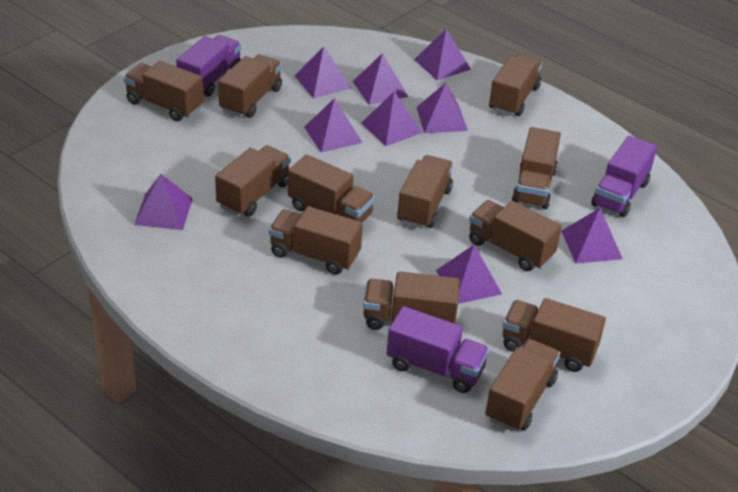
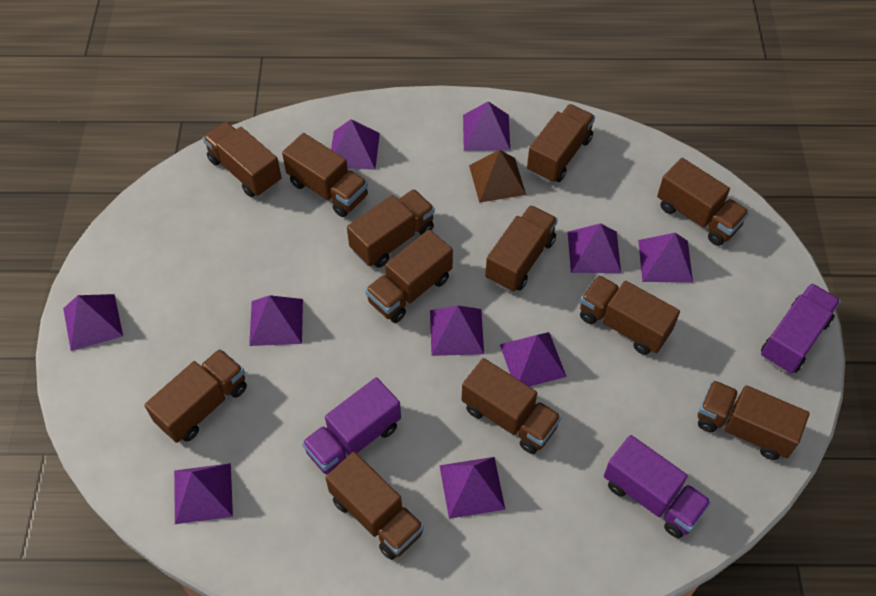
brown pyramid: 0 -> 1
purple pyramid: 9 -> 10

